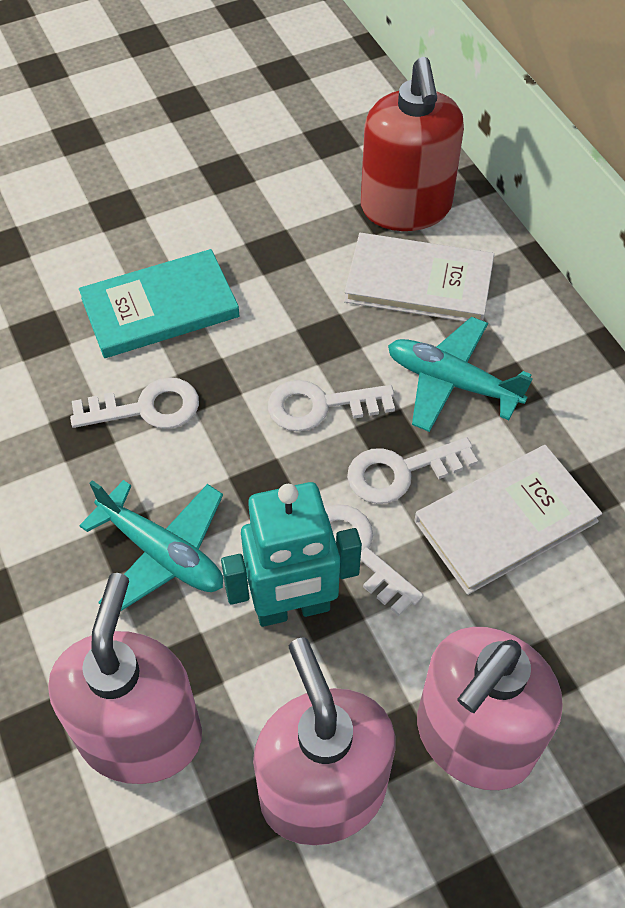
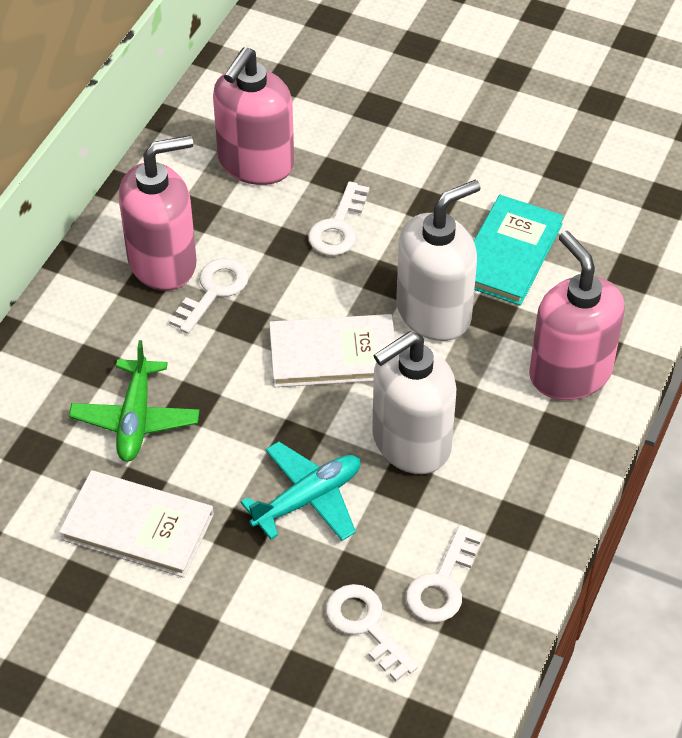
green plane: 0 -> 1
red soap dispenser: 1 -> 0
turquoise plane: 2 -> 1
turquoise robot: 1 -> 0
white soap dispenser: 0 -> 2

